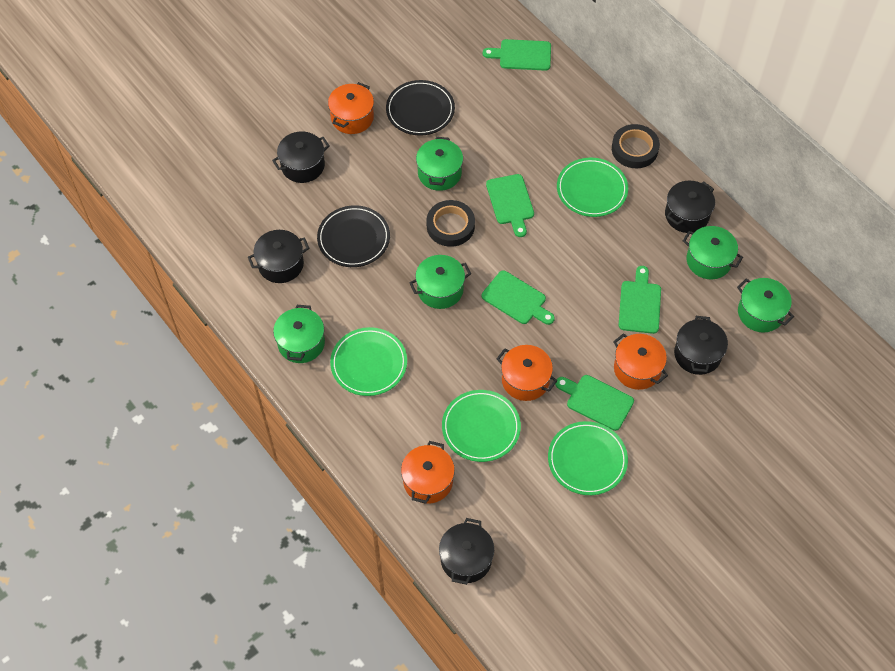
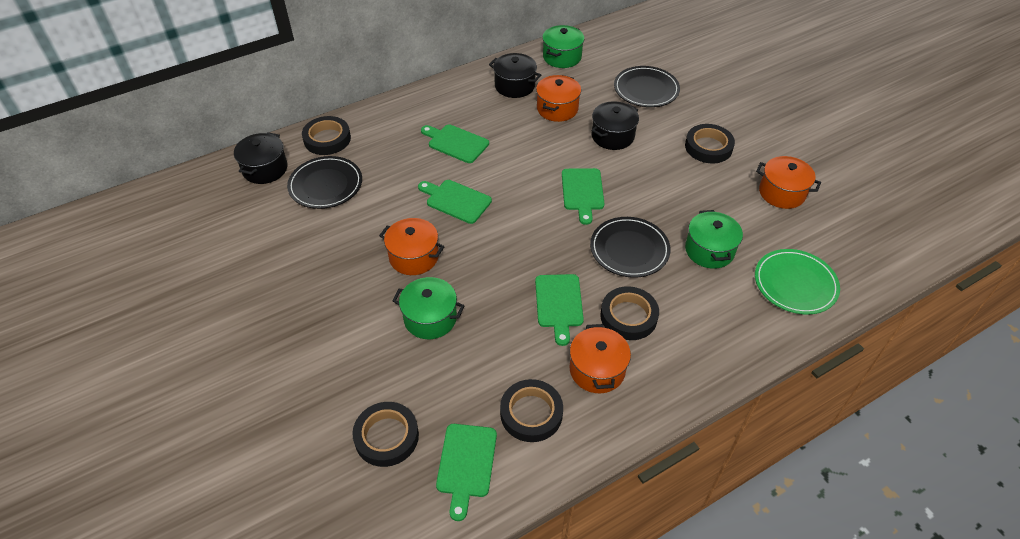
black plate: 2 -> 3
black pot: 5 -> 3
black tape: 2 -> 5
green plate: 4 -> 1
green pot: 5 -> 3

